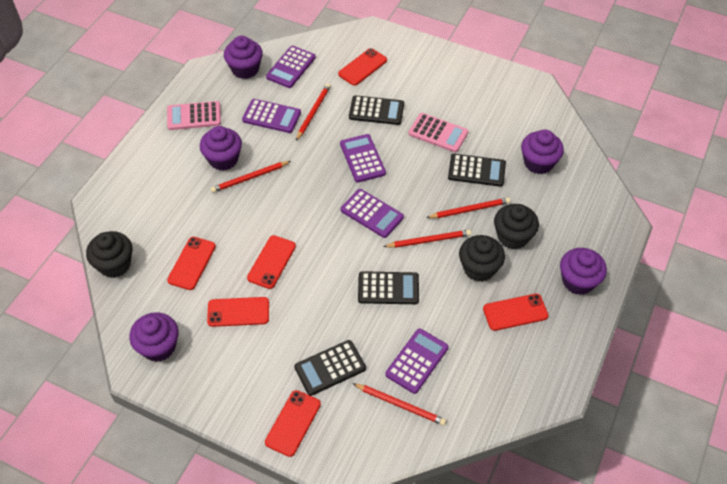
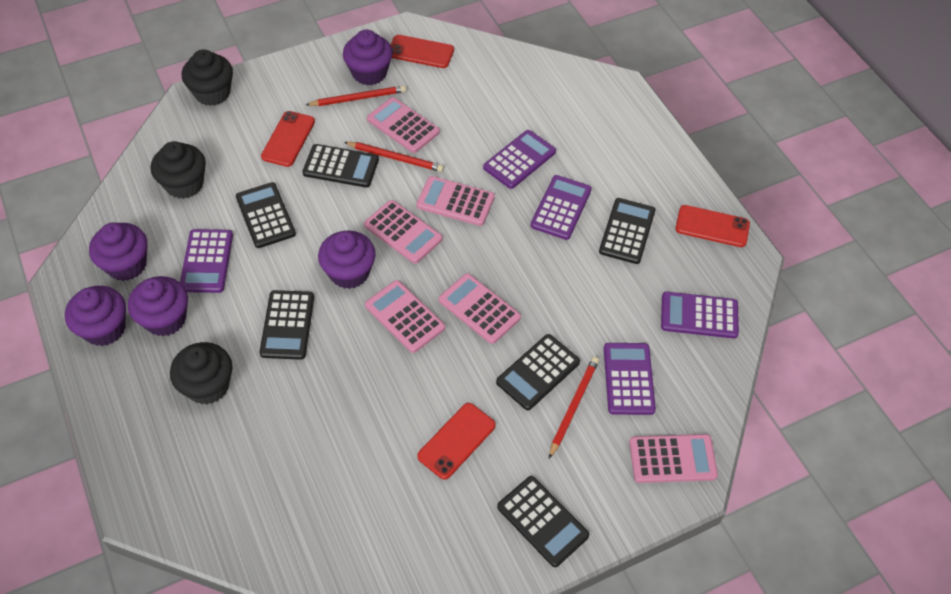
black calculator: 4 -> 6
pink calculator: 2 -> 6
red pencil: 5 -> 3
red phone: 6 -> 4

